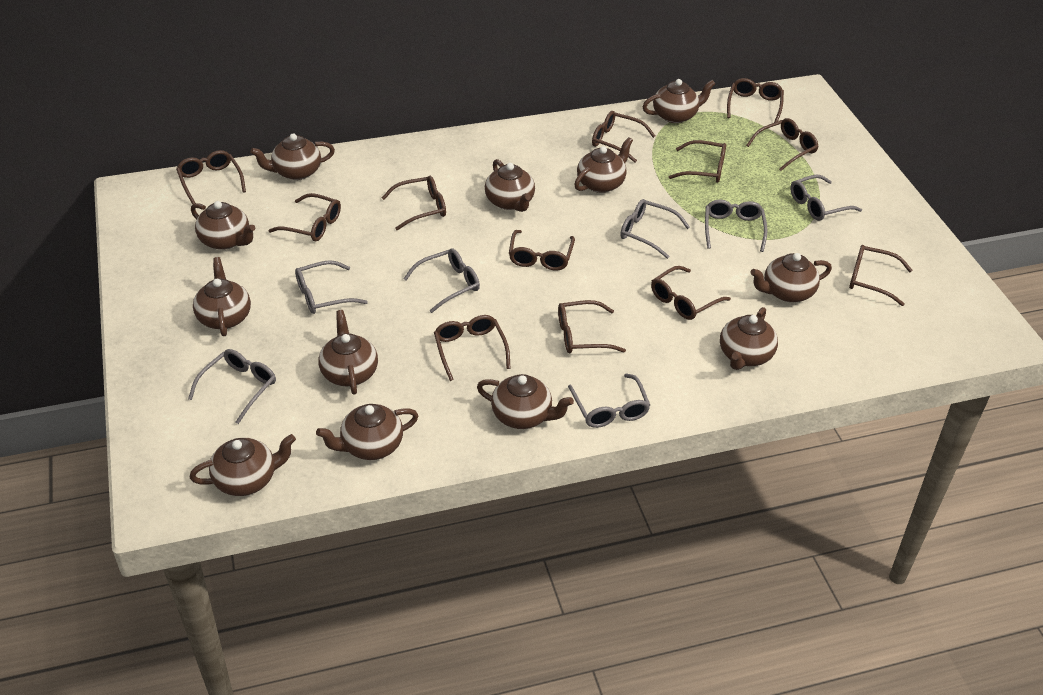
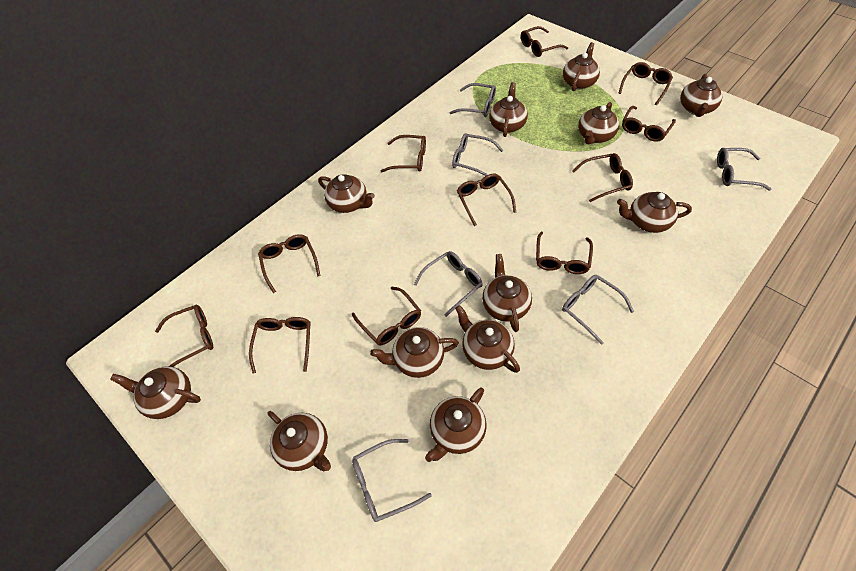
brown glasses: 12 -> 11
grey glasses: 7 -> 6

